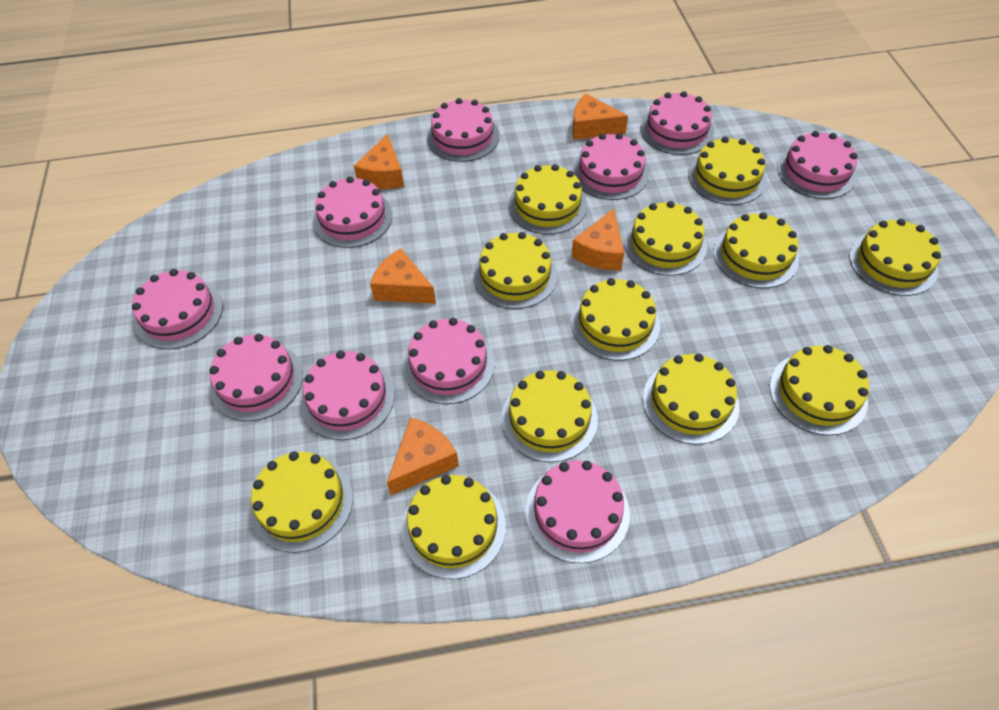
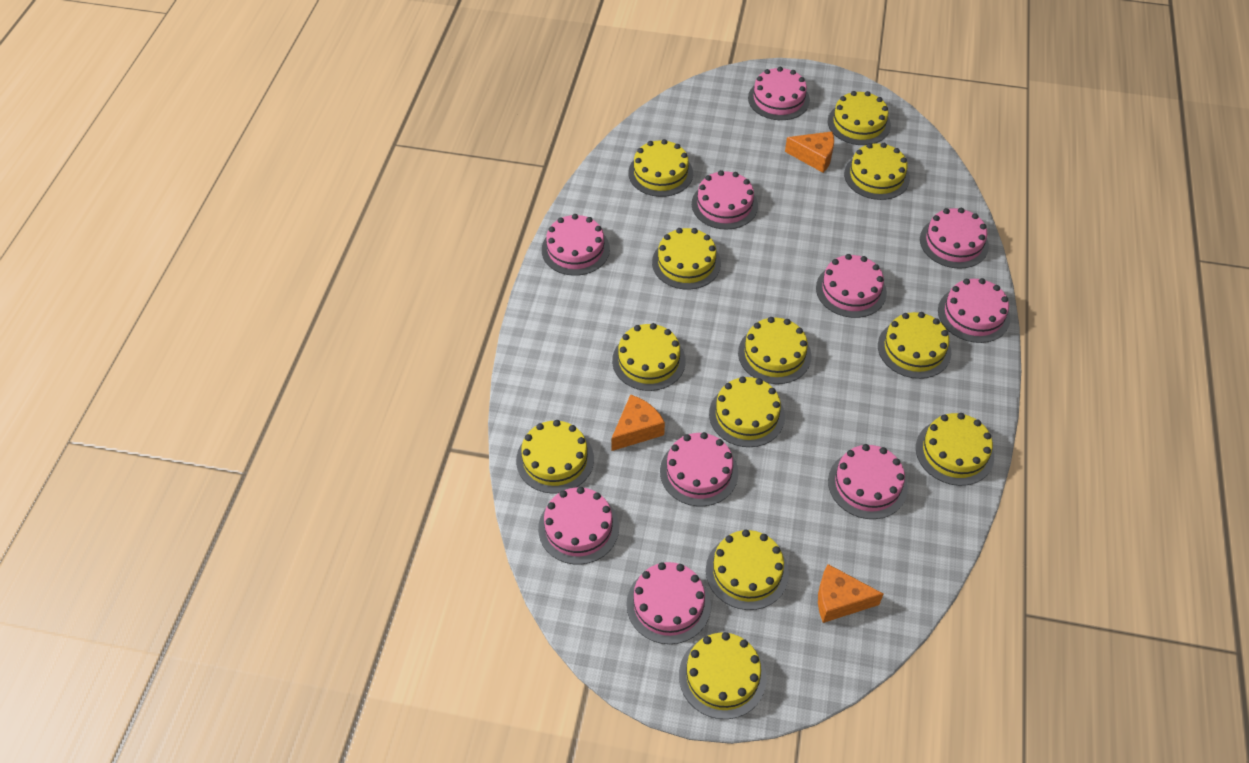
orange cheese: 5 -> 3

